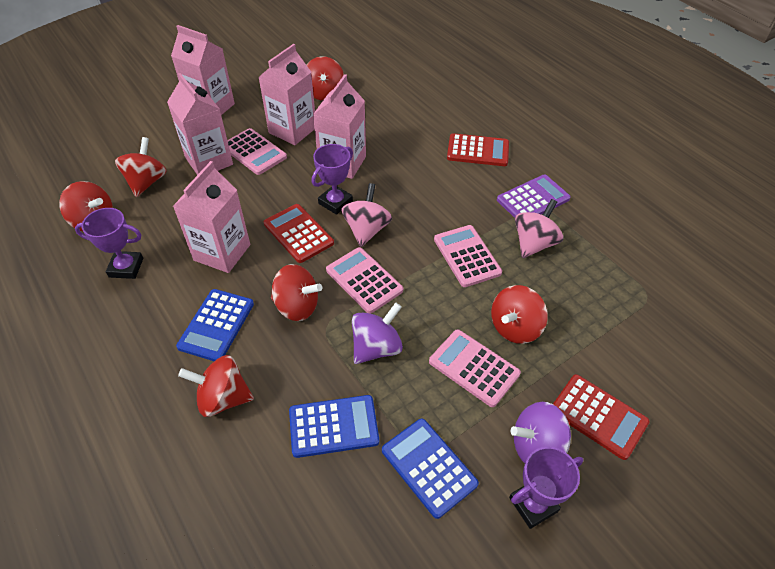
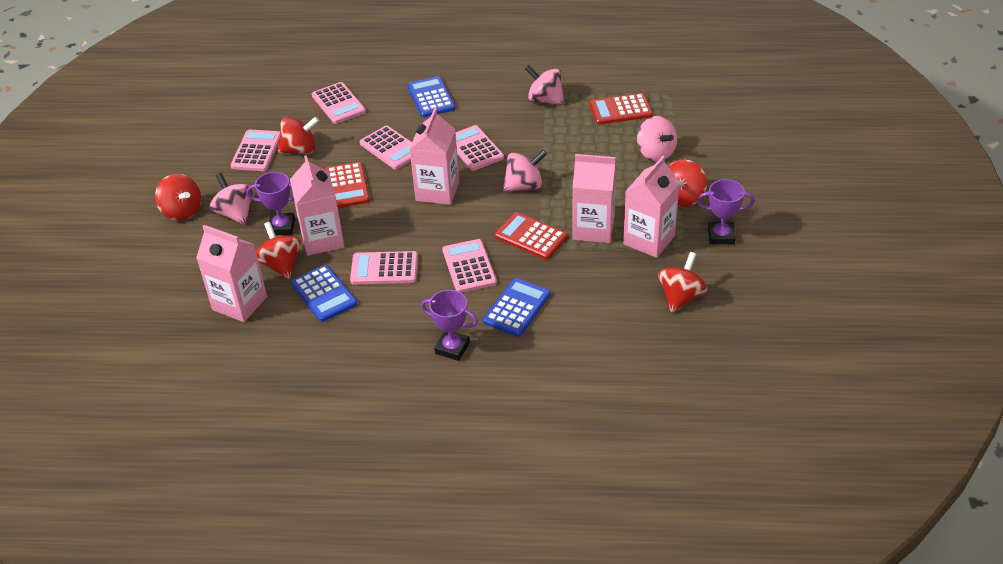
pink calculator: 4 -> 6
pink spinning top: 2 -> 4
purple calculator: 1 -> 0
purple spinning top: 2 -> 0
red spinning top: 6 -> 5

